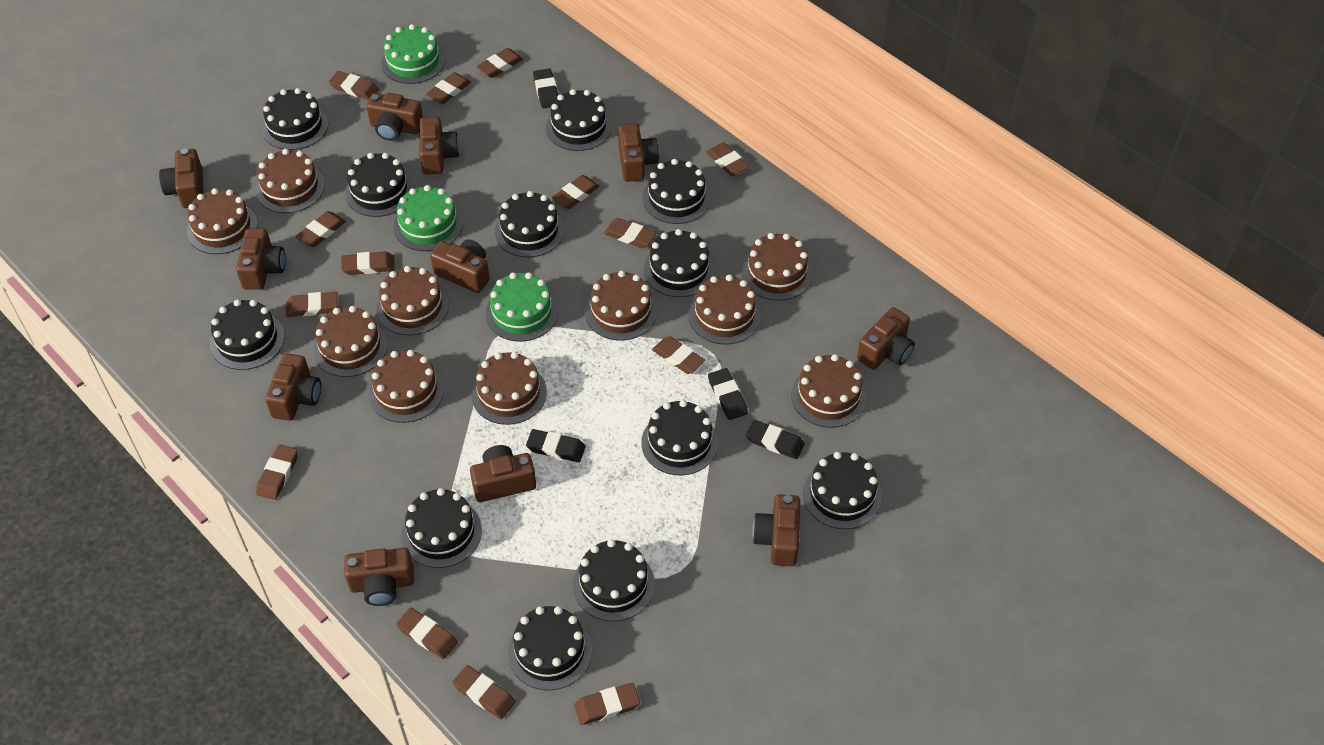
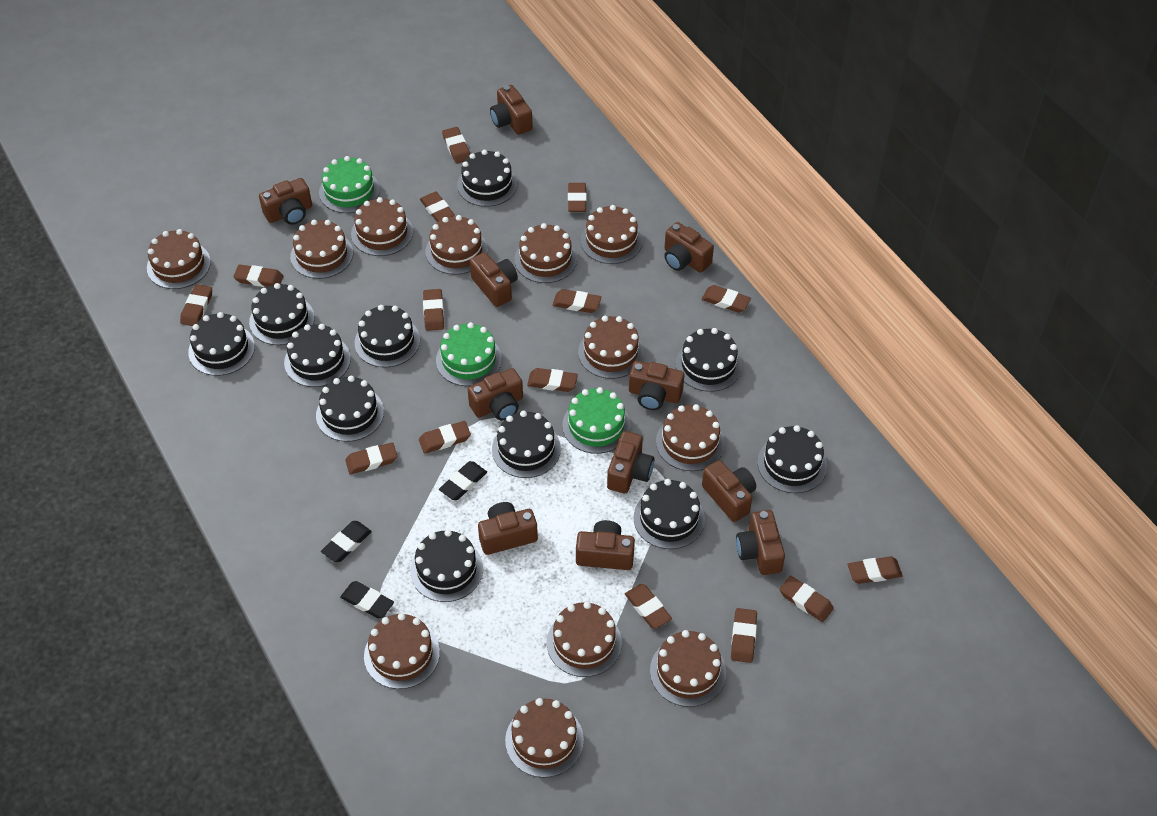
black cake: 12 -> 11
black eraser: 4 -> 3
brown cake: 10 -> 12
brown eraser: 14 -> 15

